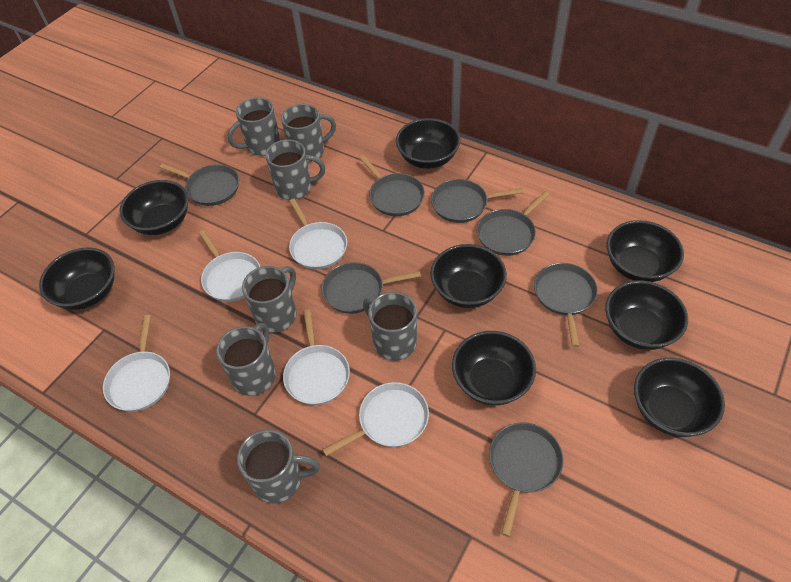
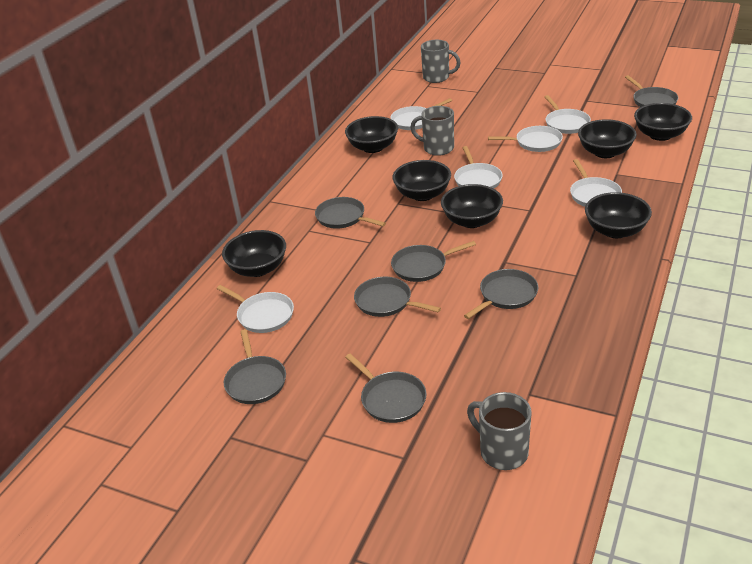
black bowl: 8 -> 7
grey mug: 7 -> 3
white pan: 5 -> 6

